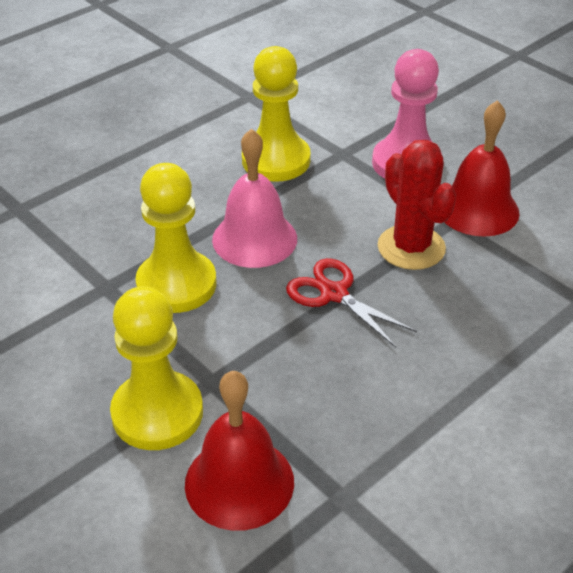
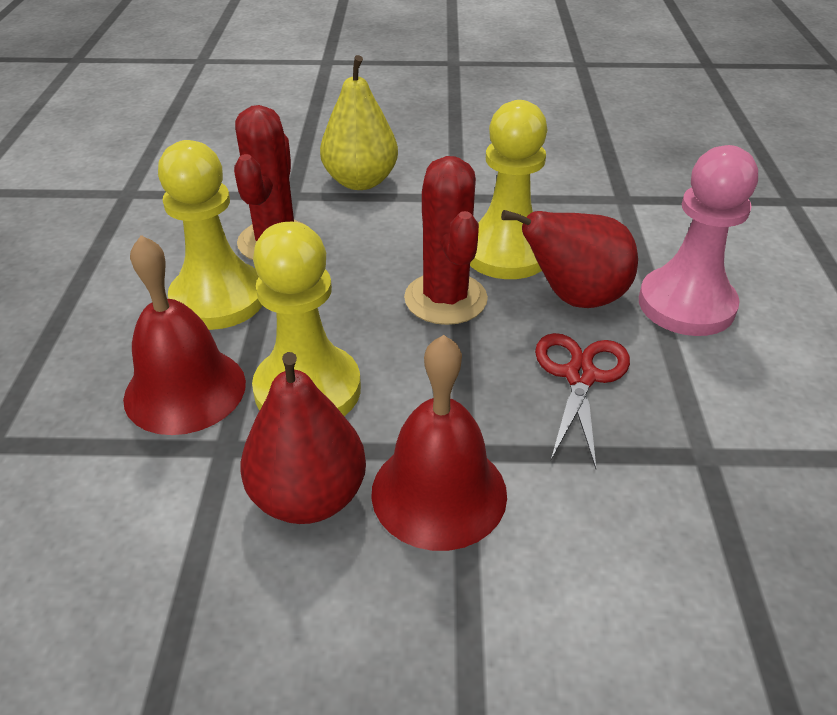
pink bell: 1 -> 0
red cactus: 1 -> 2
red pear: 0 -> 2
yellow pear: 0 -> 1

